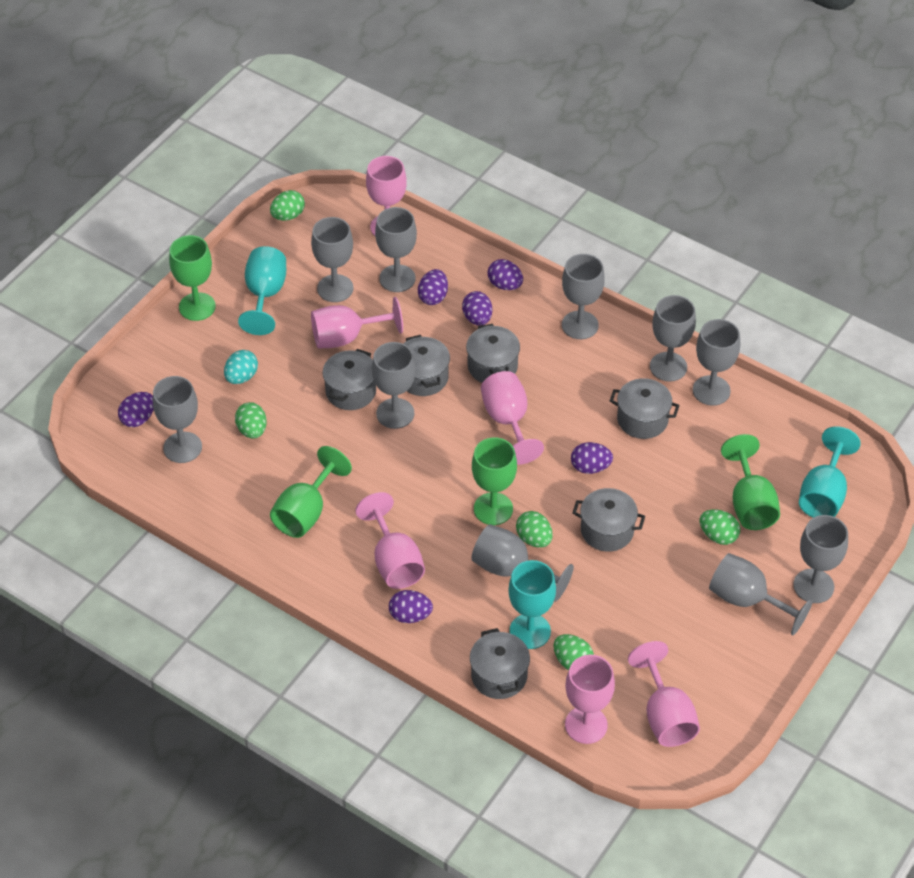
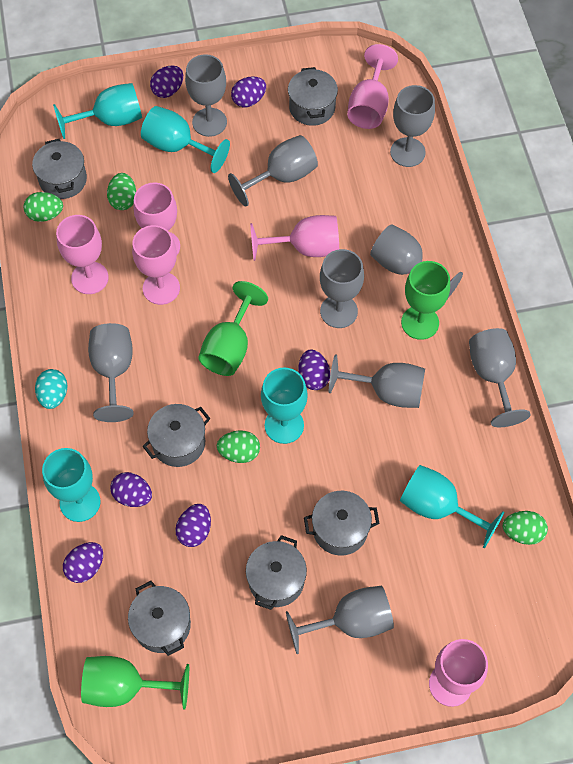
green egg: 5 -> 4
green goblet: 4 -> 3
grey goblet: 10 -> 9
turquoise goblet: 3 -> 5

